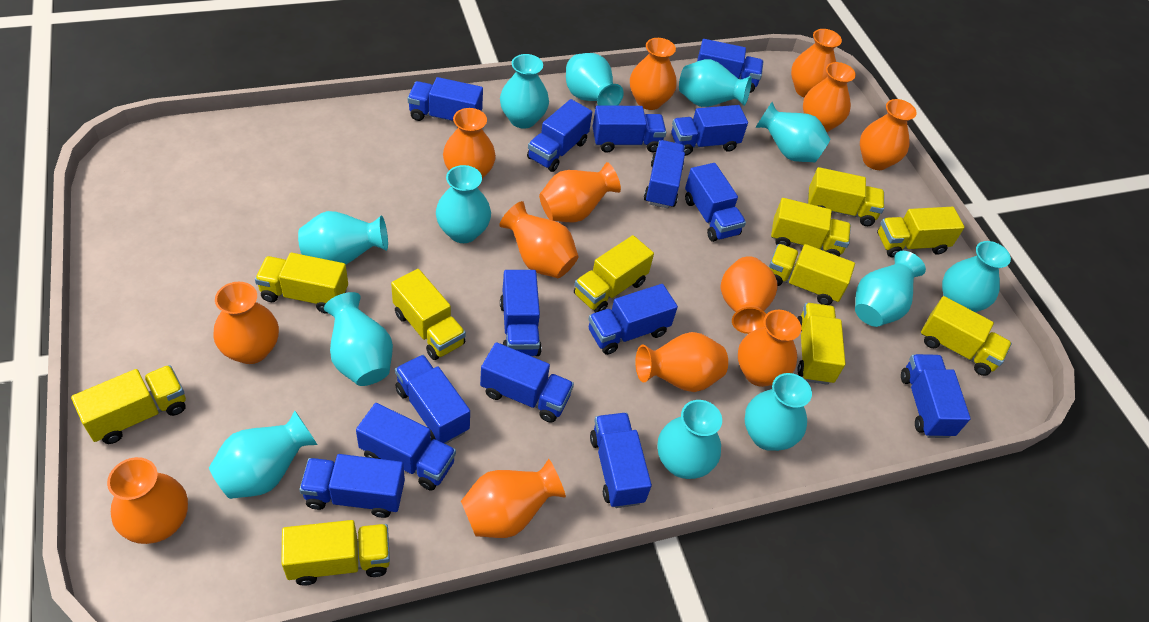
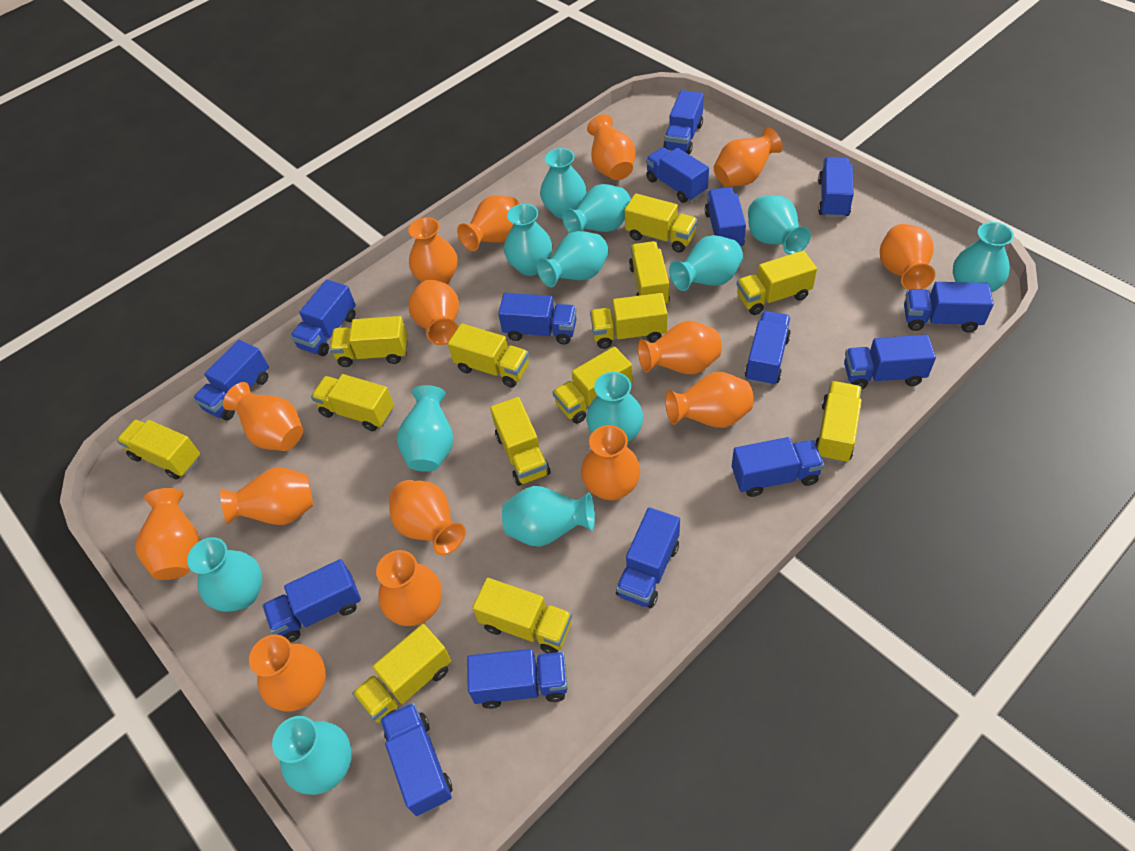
orange vase: 13 -> 15
yellow truck: 11 -> 13

